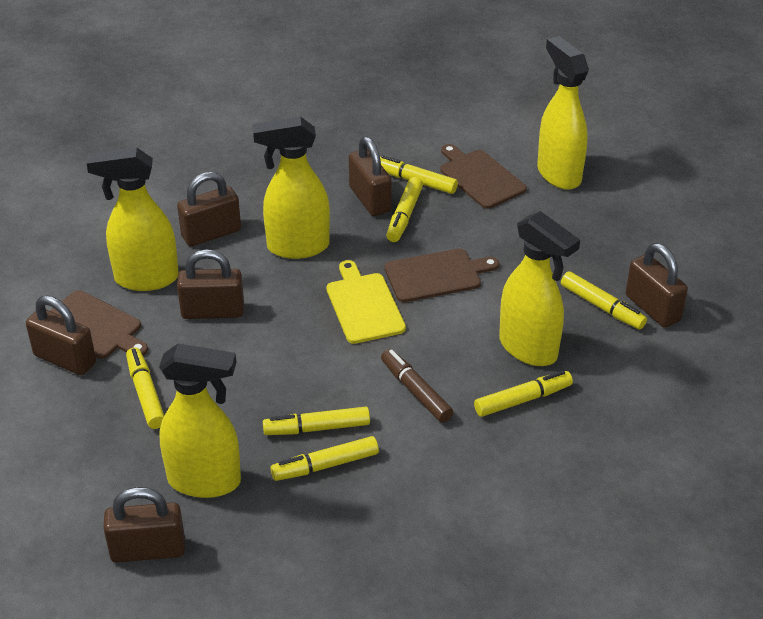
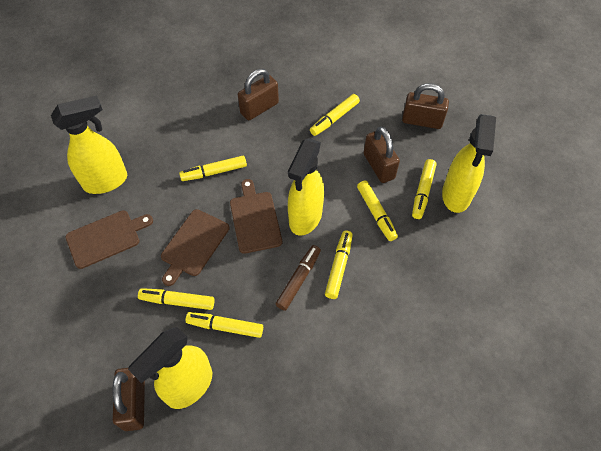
brown padlock: 6 -> 4
yellow cutting board: 1 -> 0
yellow spray bottle: 5 -> 4

